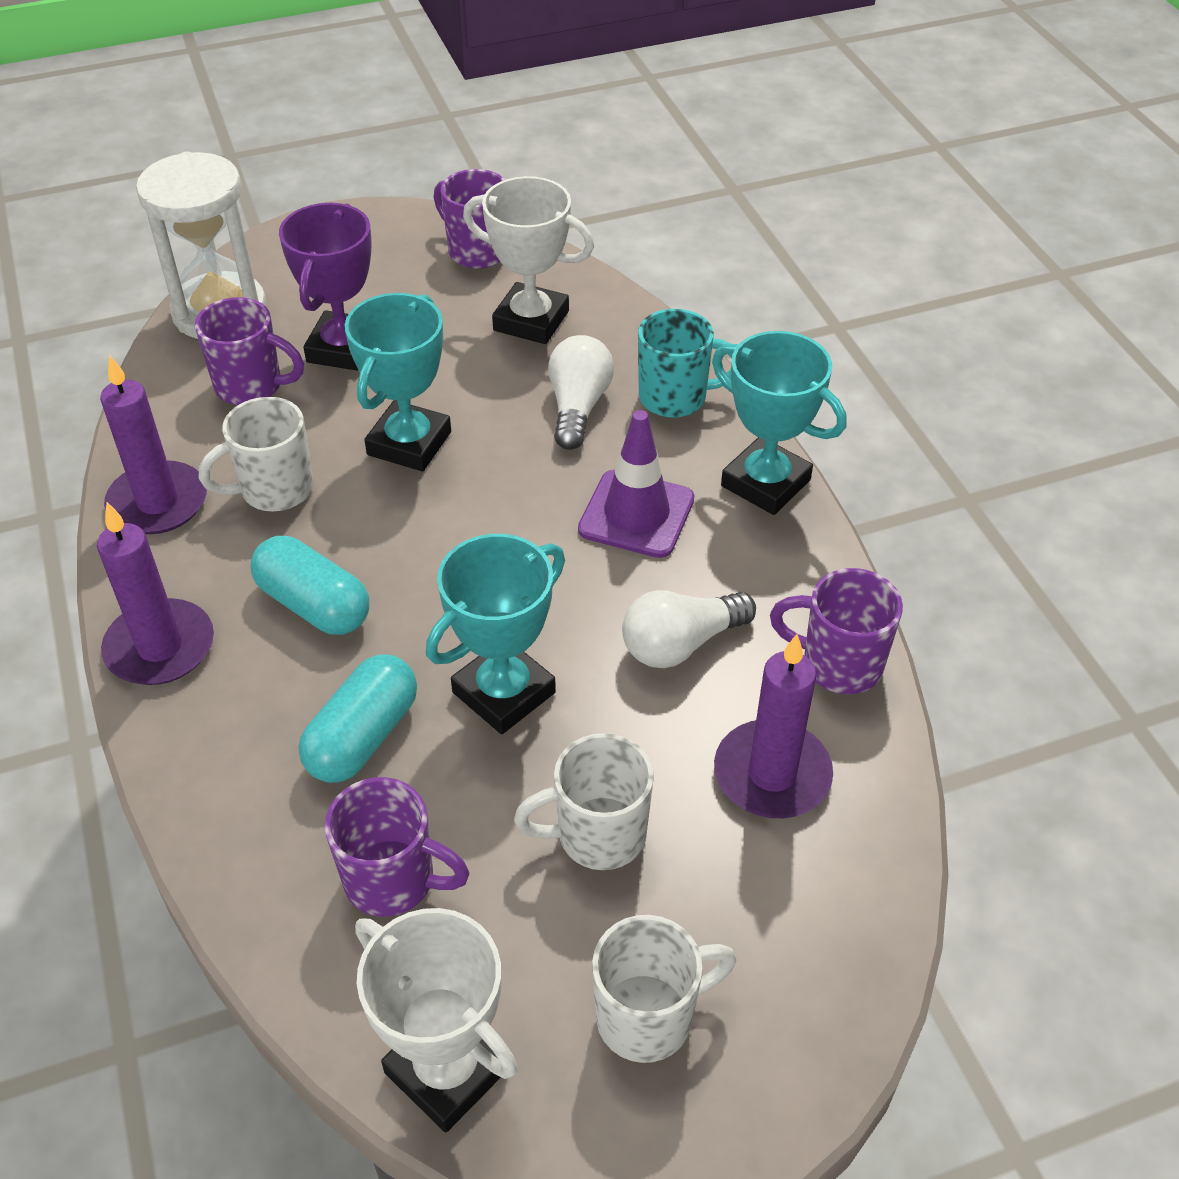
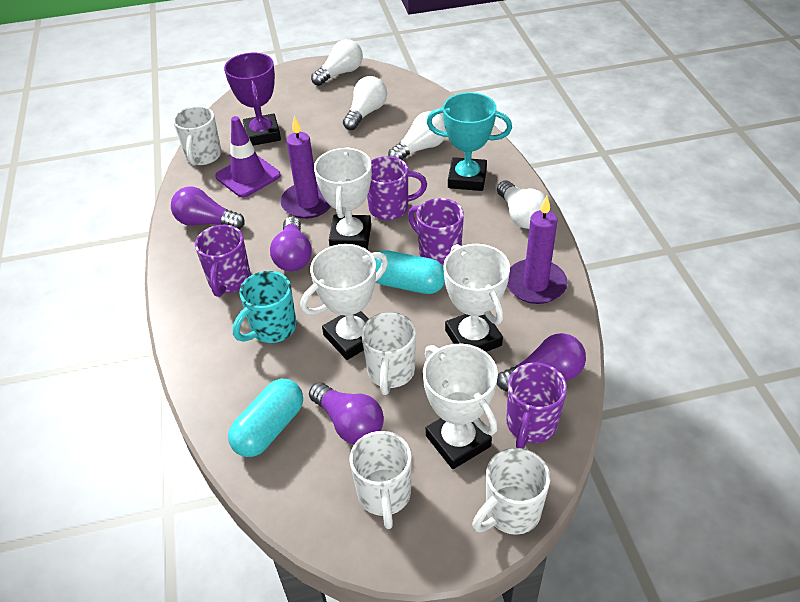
purple candle: 3 -> 2
purple light bulb: 0 -> 4
turquoise trophy: 3 -> 1
white hourglass: 1 -> 0
white light bulb: 2 -> 4
white mug: 3 -> 4
white trophy: 2 -> 4

